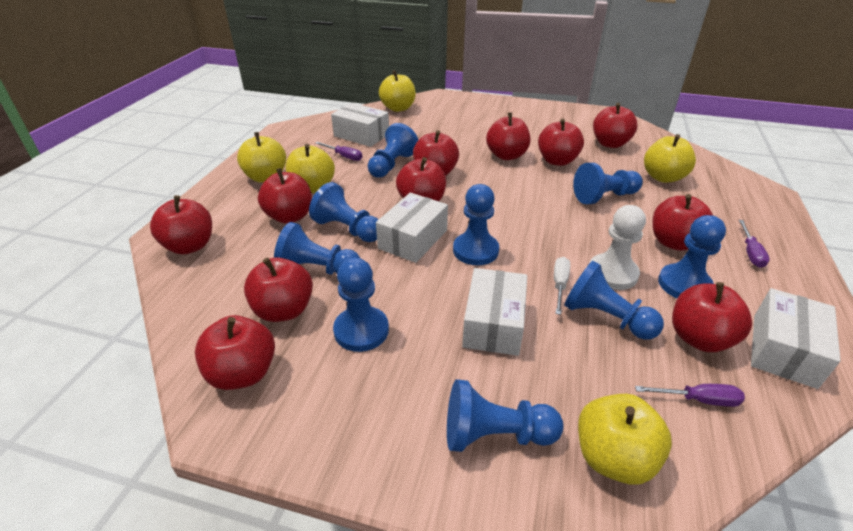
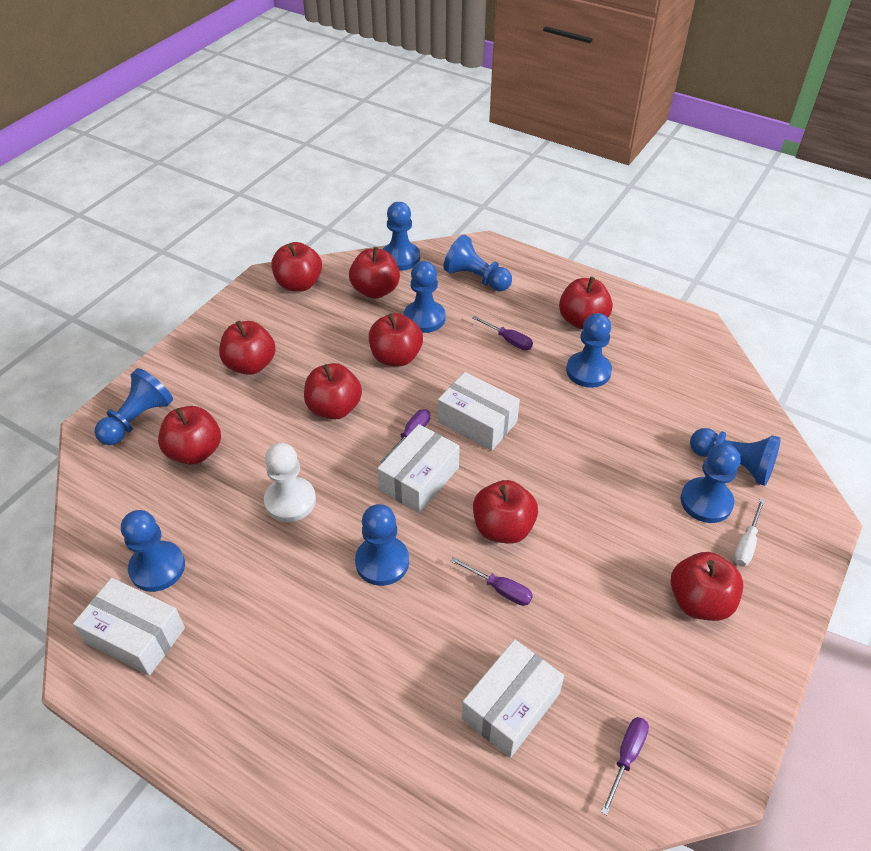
purple screwdriver: 3 -> 4
red apple: 11 -> 9
yellow apple: 5 -> 0

